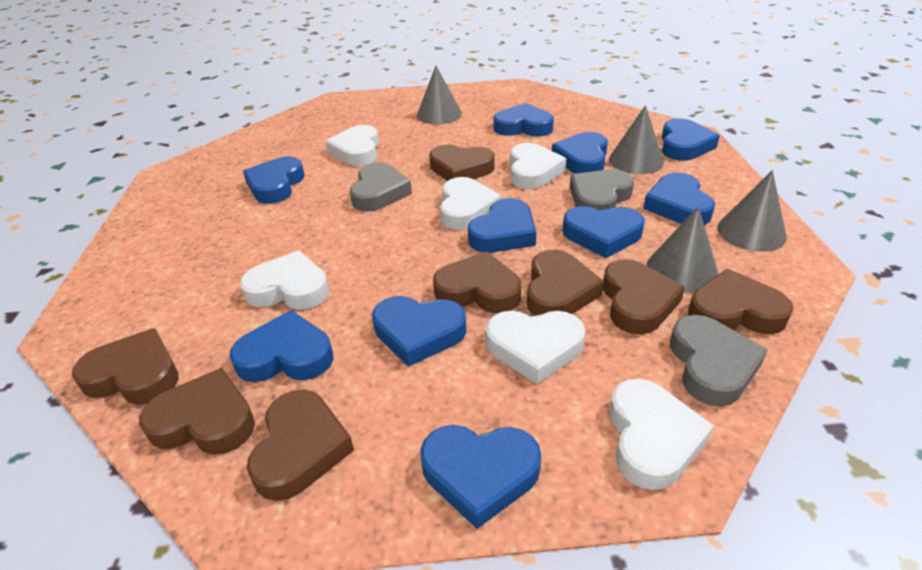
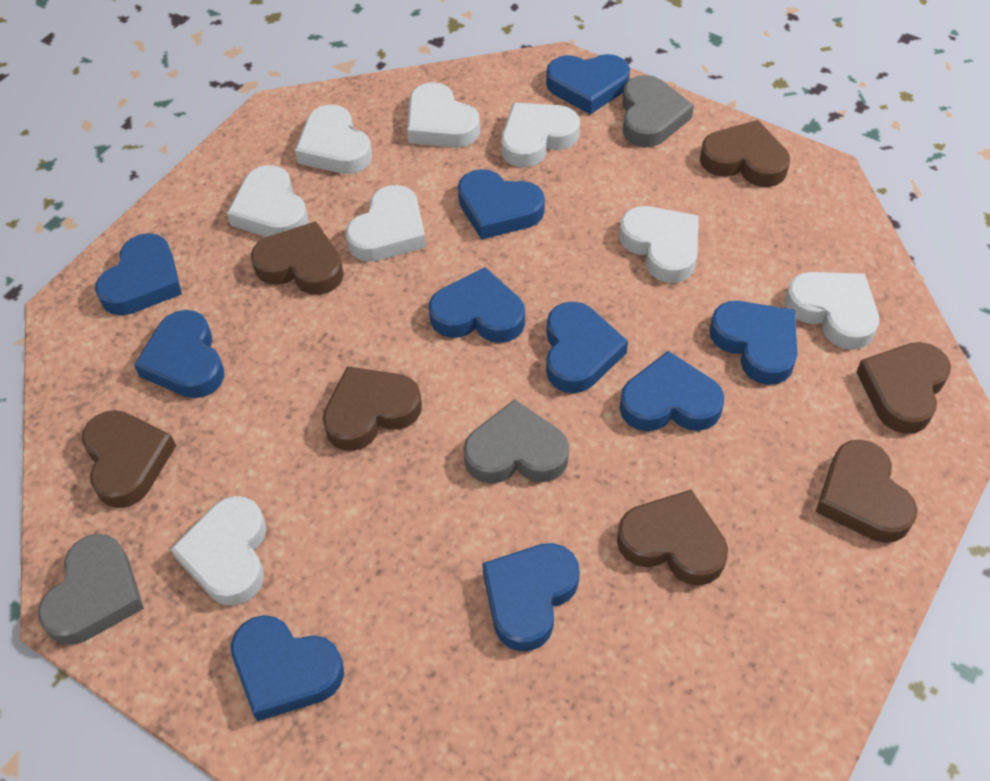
brown heart: 8 -> 7
grey cone: 4 -> 0
white heart: 6 -> 8

